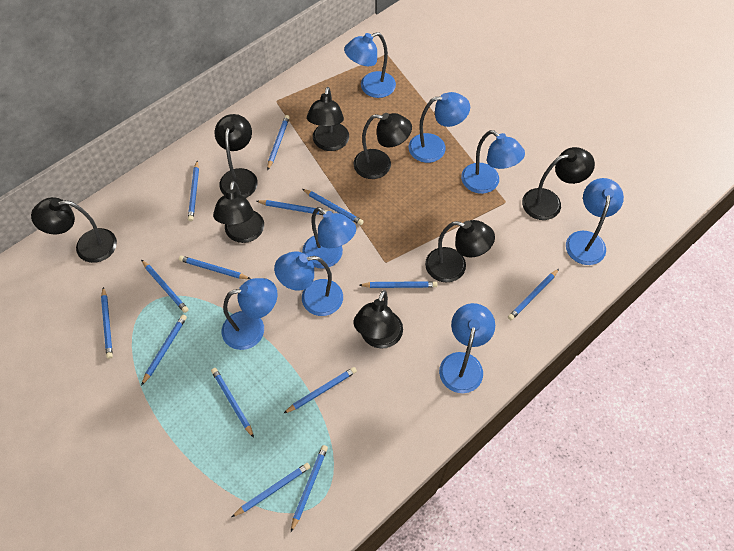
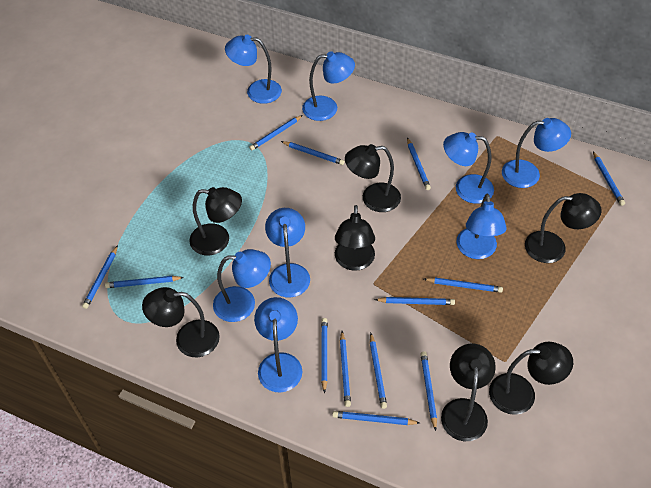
black lamp: 8 -> 7
blue pencil: 14 -> 13

